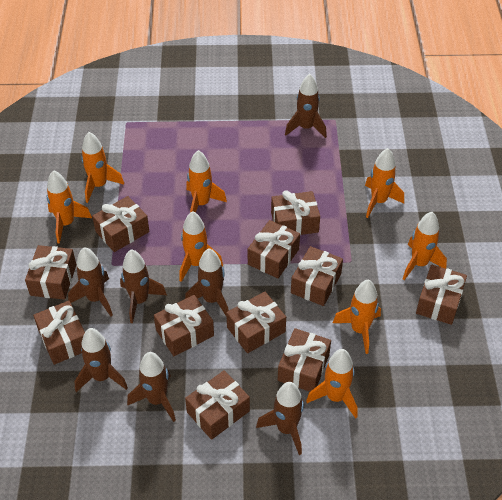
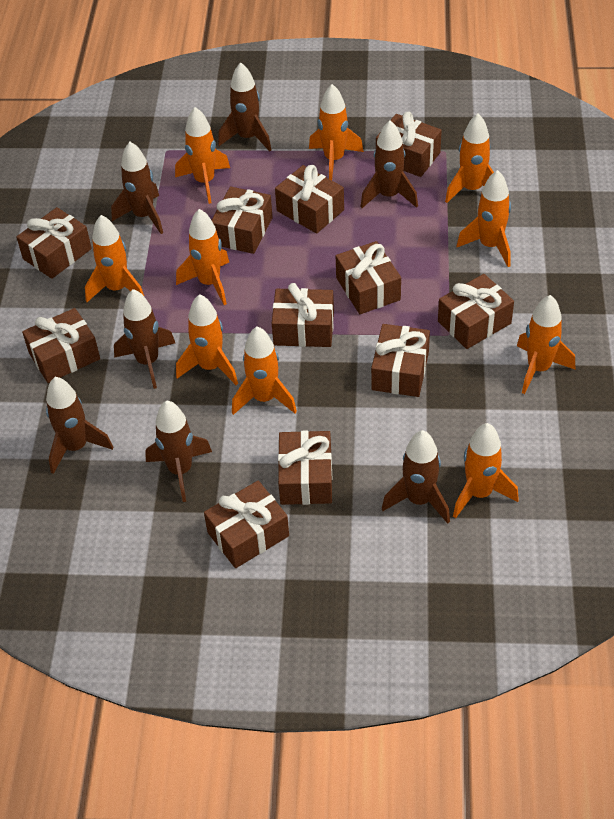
orange rocket: 8 -> 10

